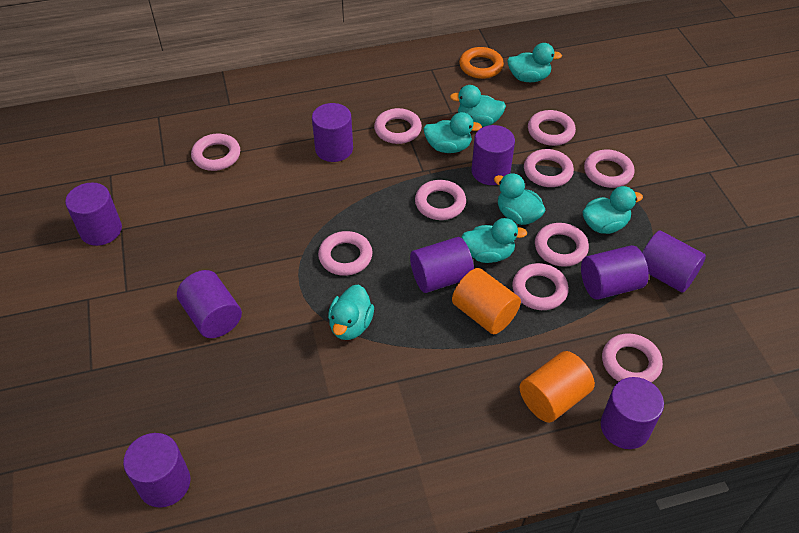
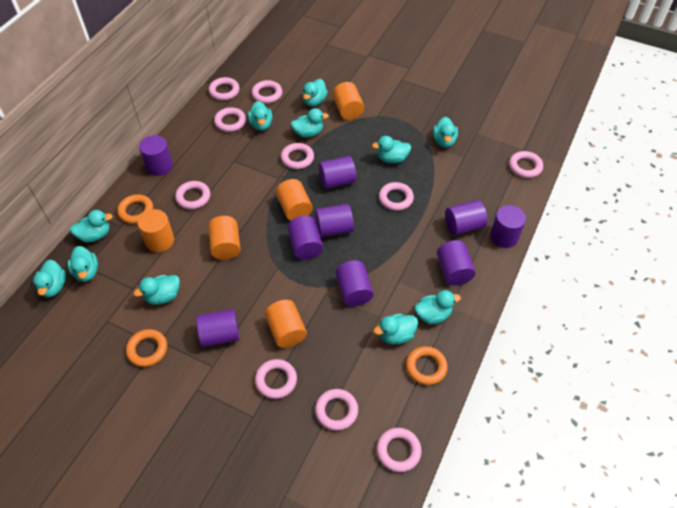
orange cylinder: 2 -> 5
orange ring: 1 -> 3
turquoise duck: 7 -> 11

